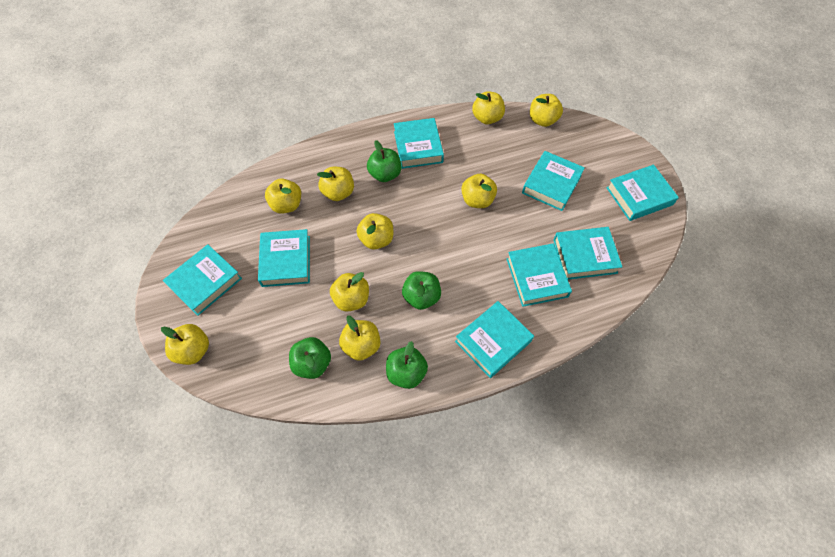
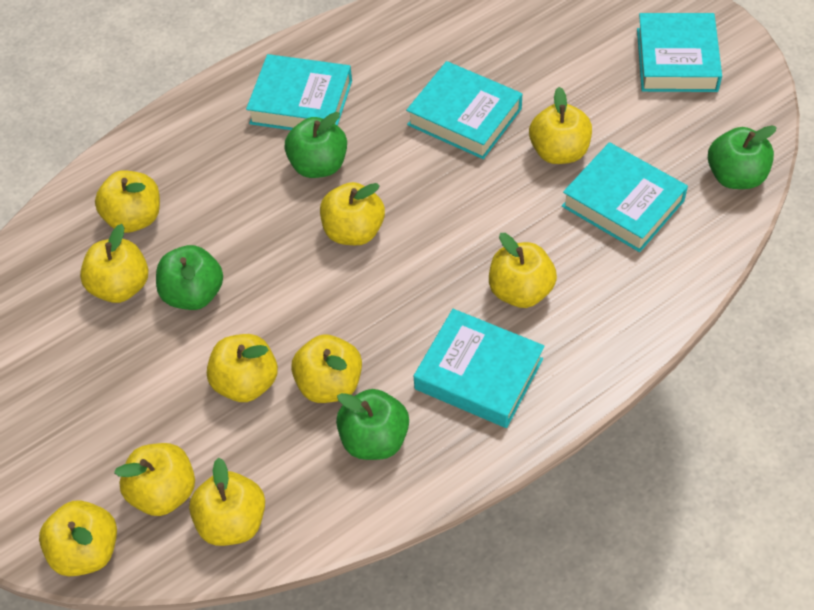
turquoise book: 8 -> 5
yellow apple: 9 -> 10

